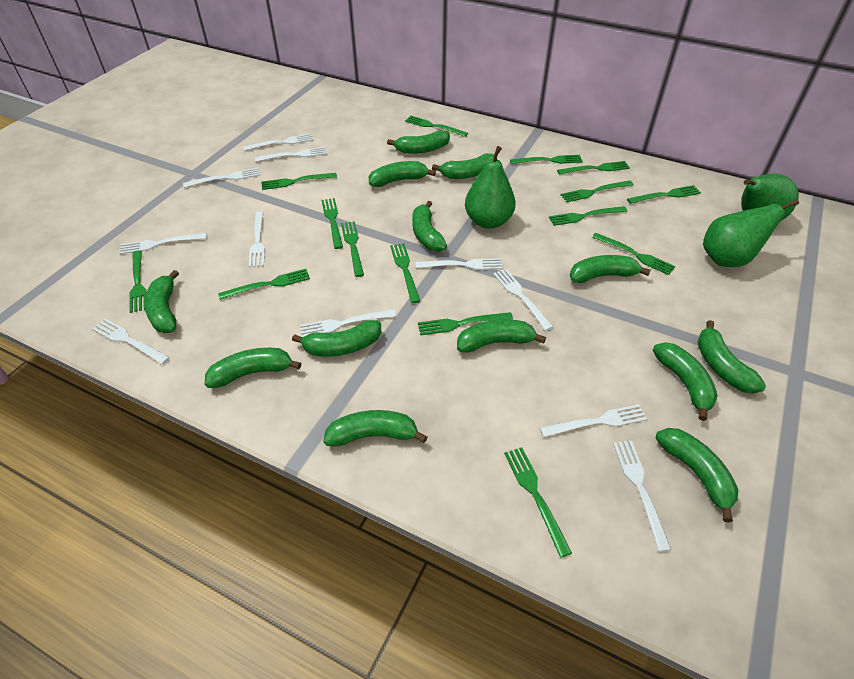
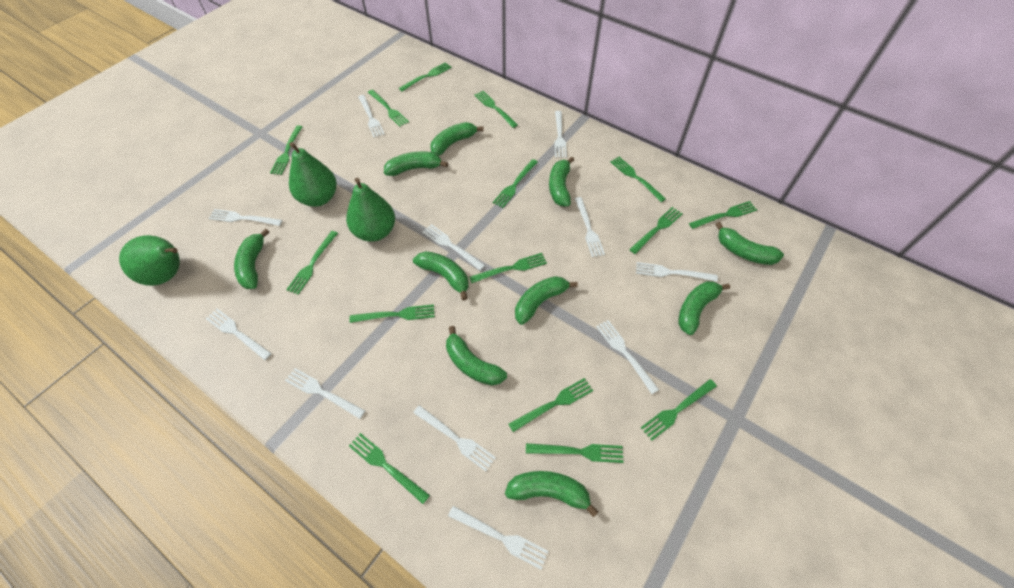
green banana: 13 -> 10

